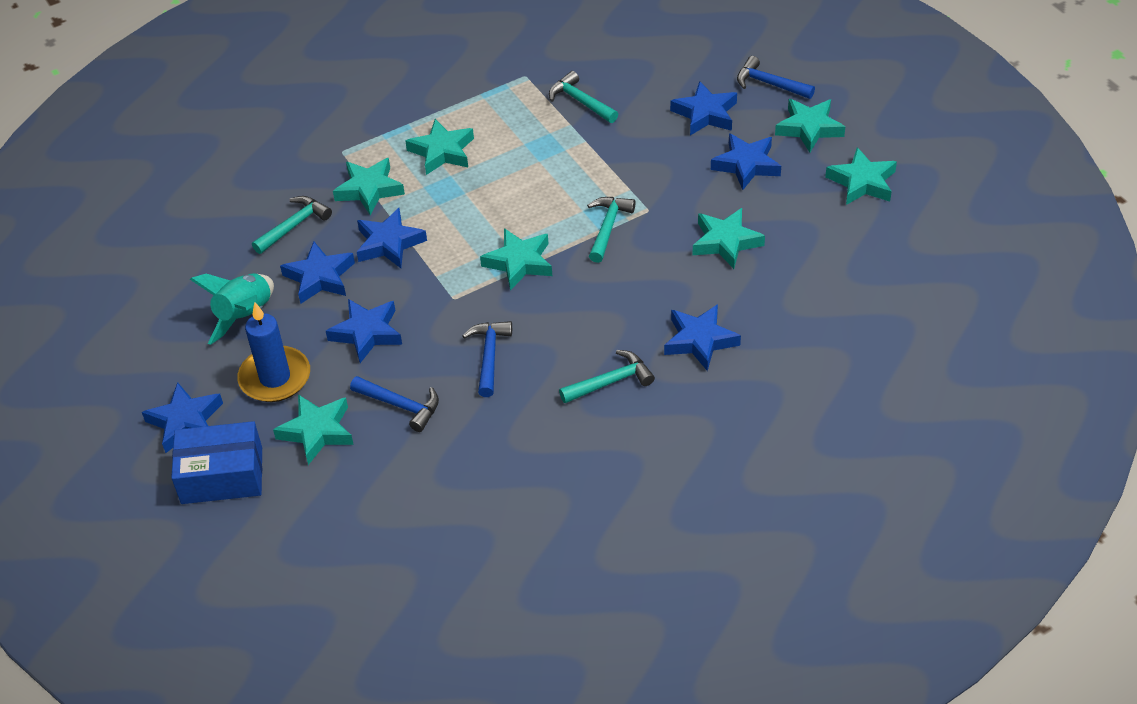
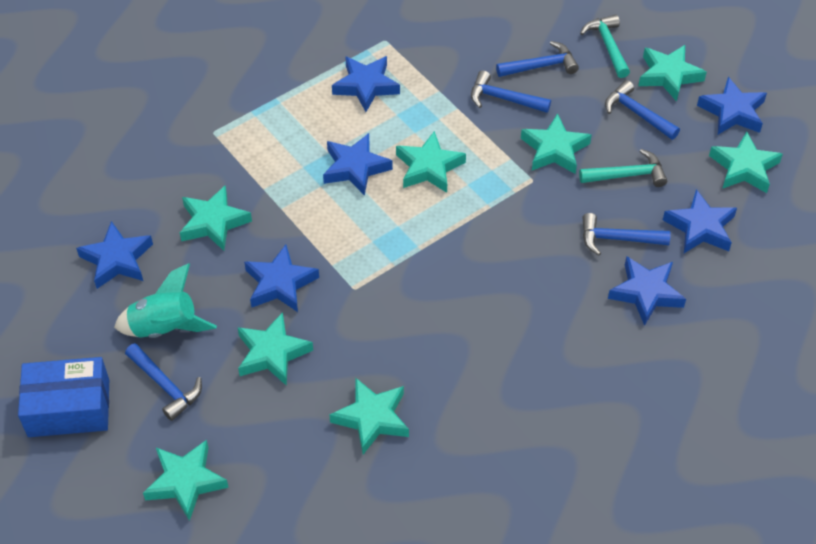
blue candle: 1 -> 0
blue hammer: 3 -> 5
turquoise hammer: 4 -> 2
turquoise star: 7 -> 8

